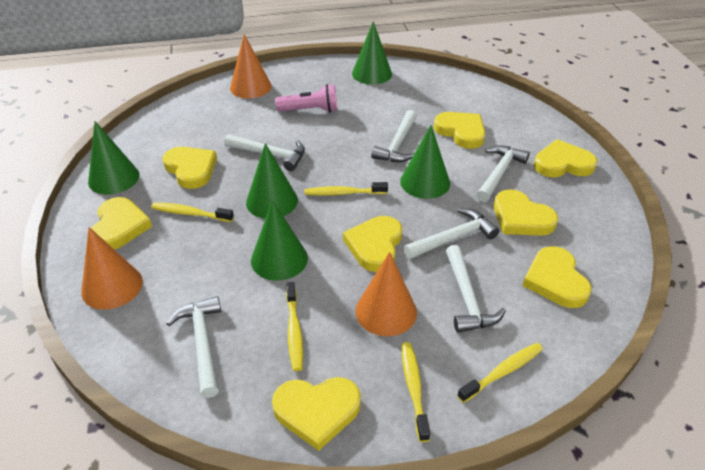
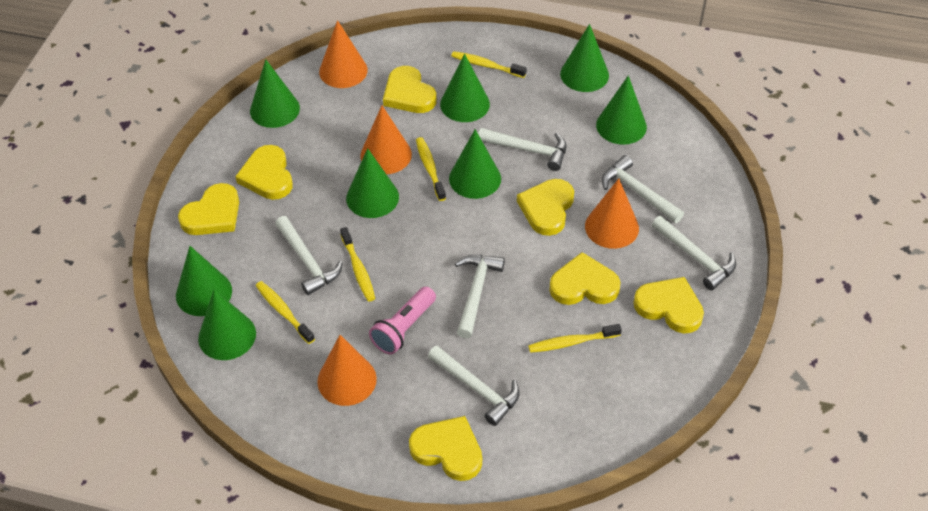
green cone: 5 -> 8
orange cone: 3 -> 4
yellow heart: 8 -> 7

